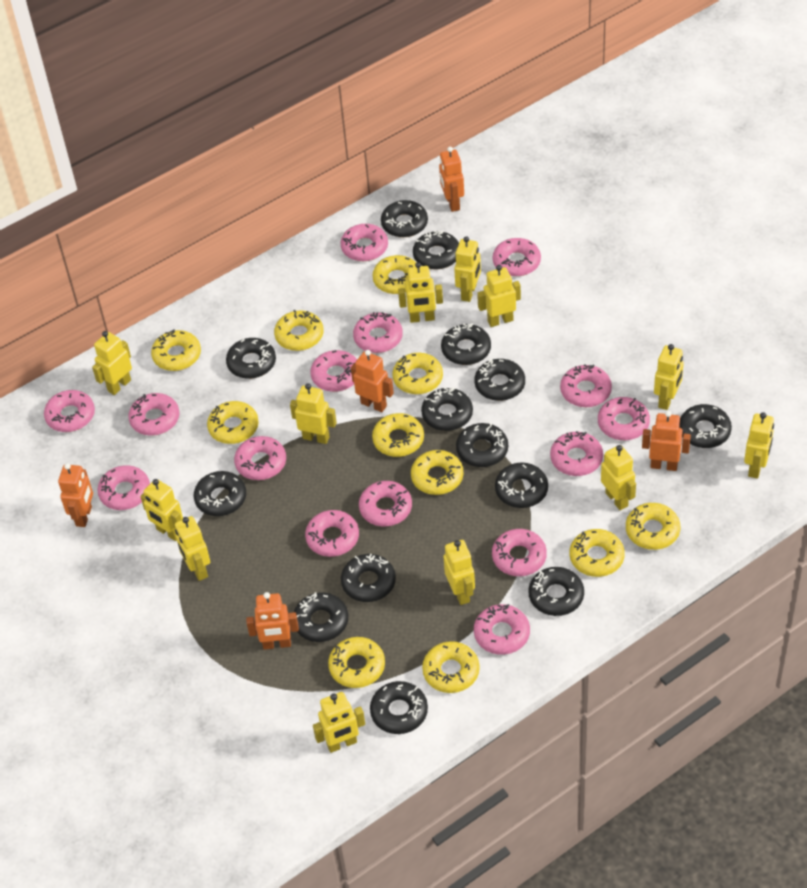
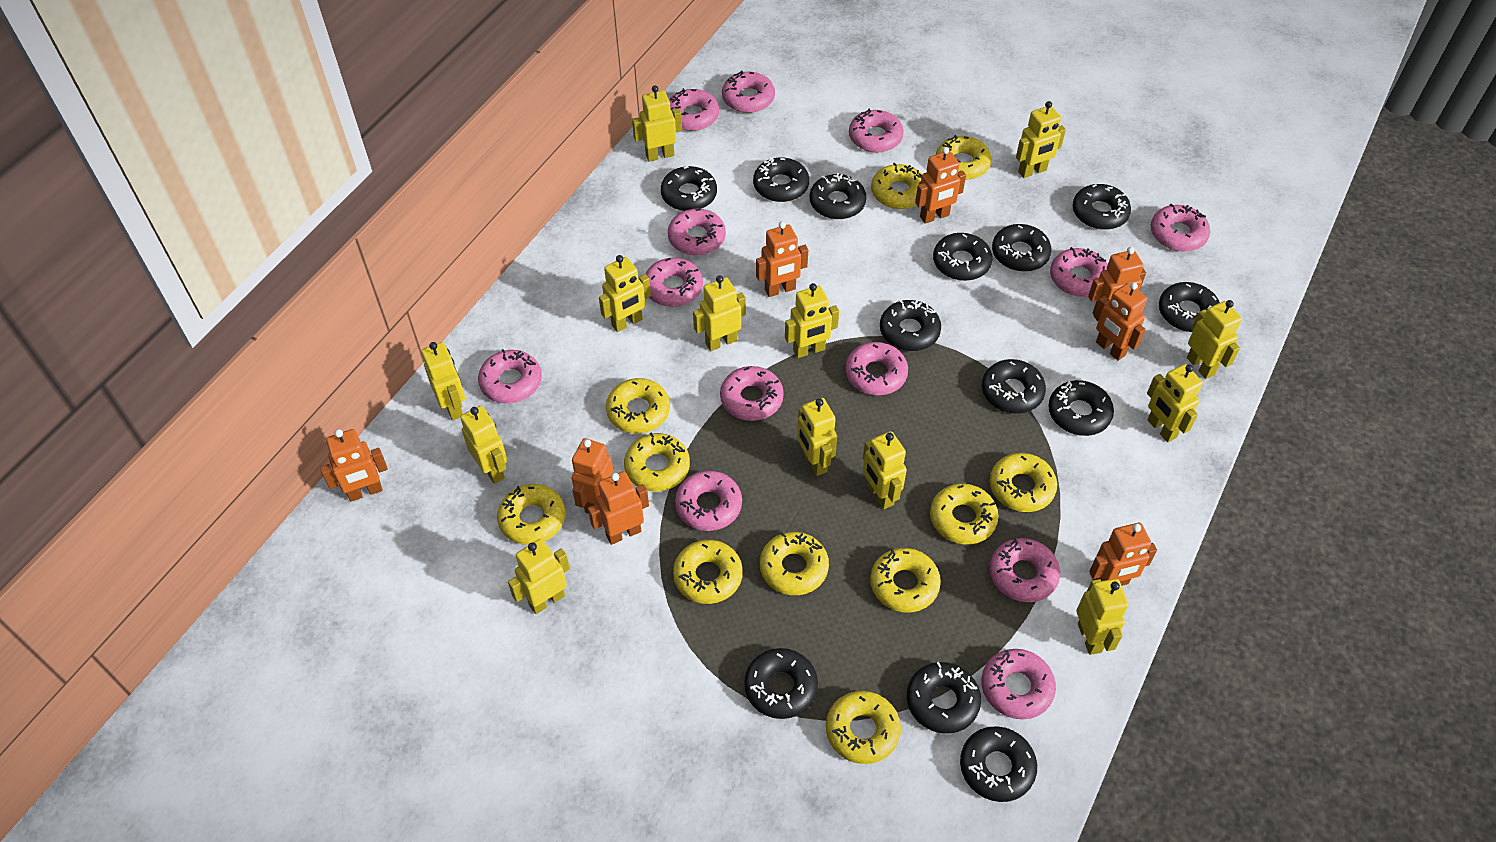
black donut: 14 -> 13
orange robot: 5 -> 8
pink donut: 15 -> 13
yellow robot: 12 -> 13

